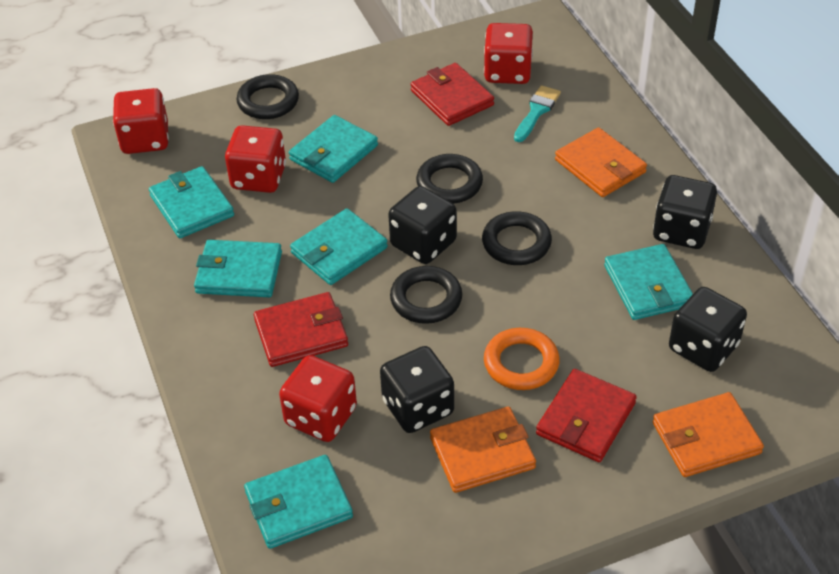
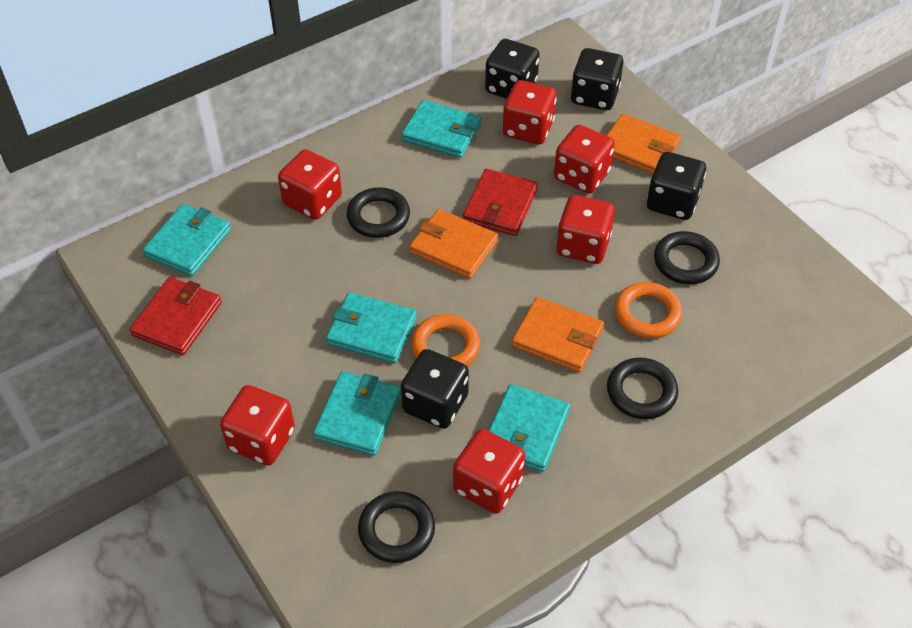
orange ring: 1 -> 2
red dice: 4 -> 6
red wallet: 3 -> 2
turquoise brush: 1 -> 0
turquoise wallet: 6 -> 5

